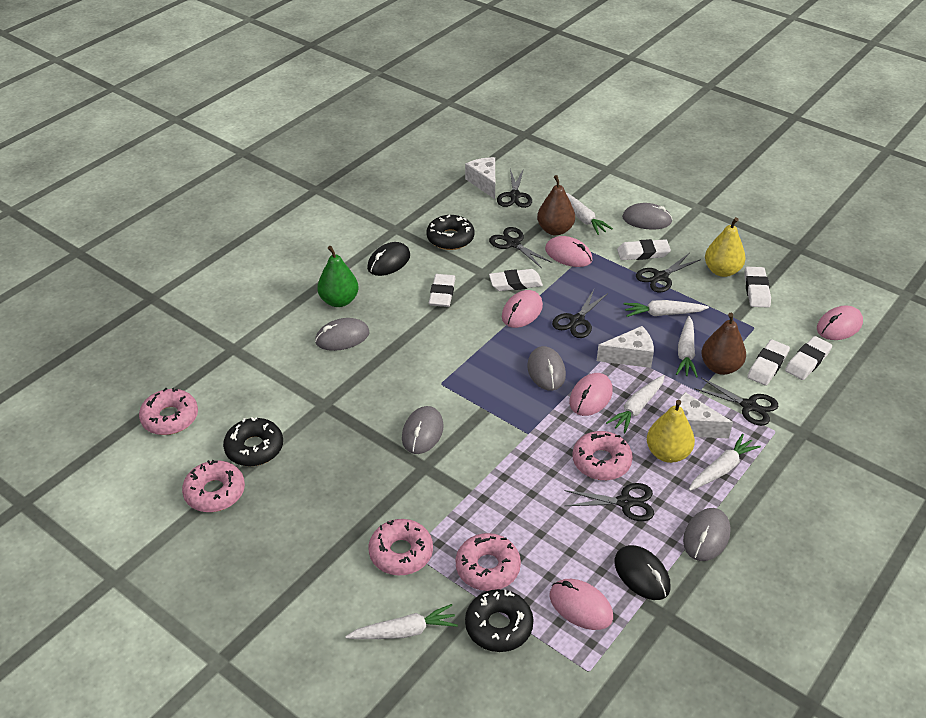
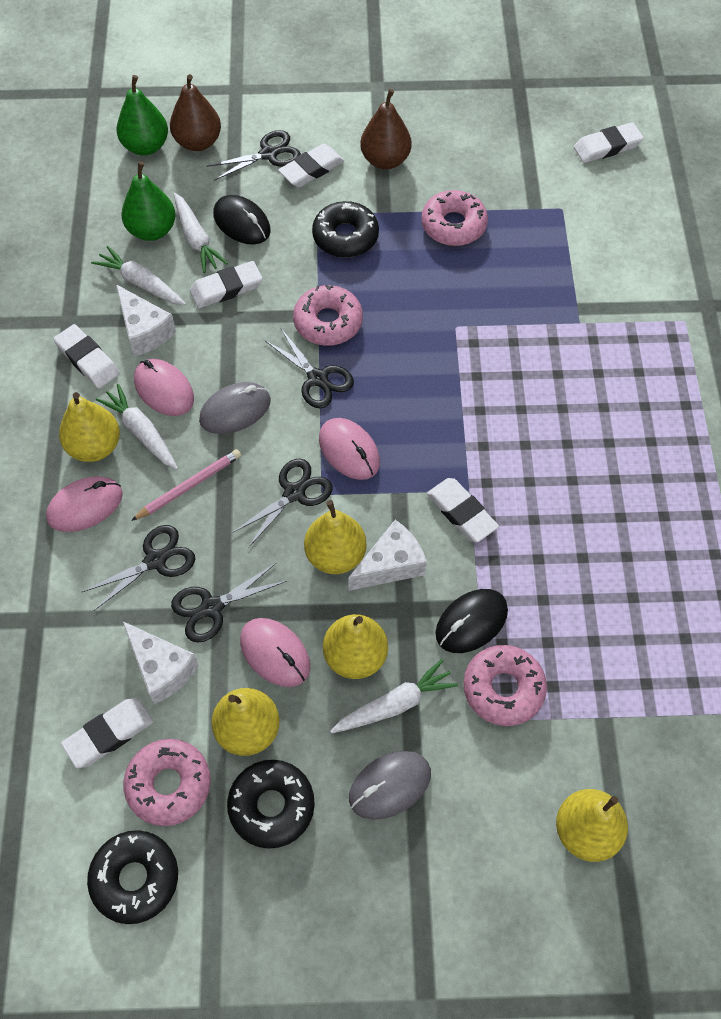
black scissors: 6 -> 5
green pear: 1 -> 2
grey mouse: 5 -> 2
pink donut: 5 -> 4
pink mouse: 5 -> 4
pink pencil: 0 -> 1
white carrot: 6 -> 4
yellow pear: 2 -> 5

